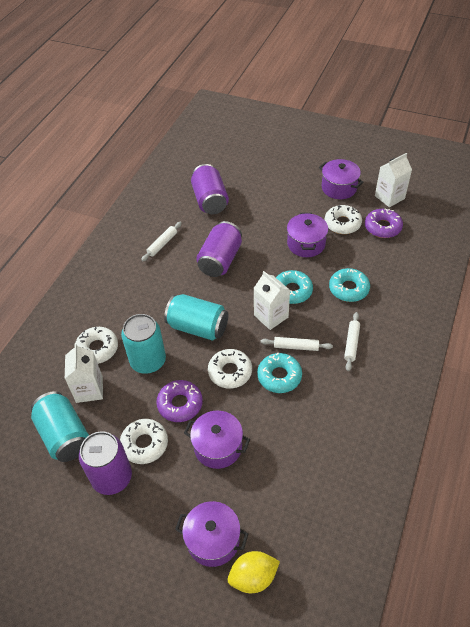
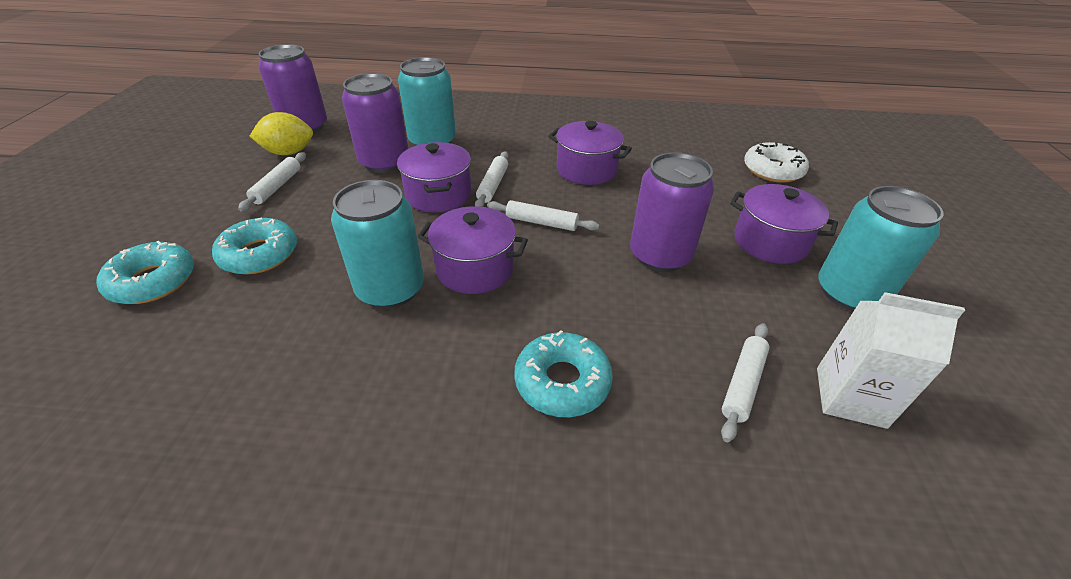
purple donut: 2 -> 0
white carton: 3 -> 1
white donut: 4 -> 1
white rolling pin: 3 -> 4

